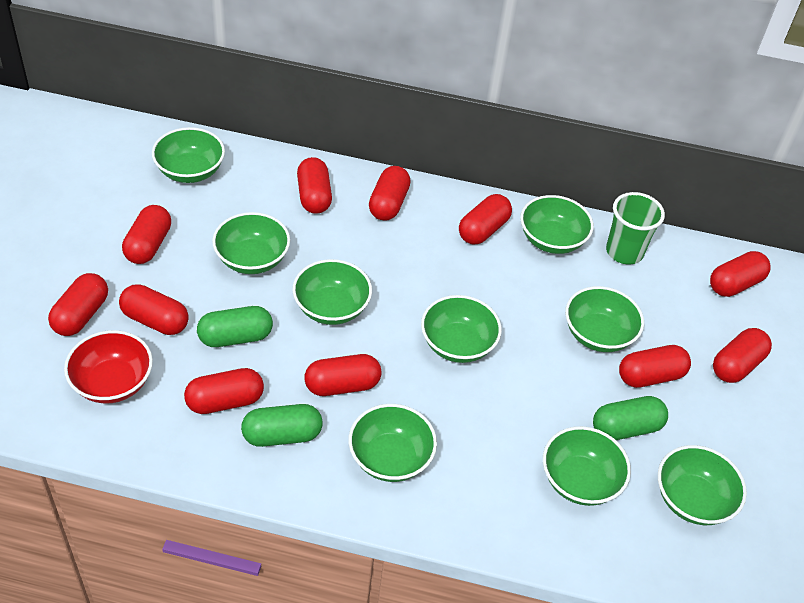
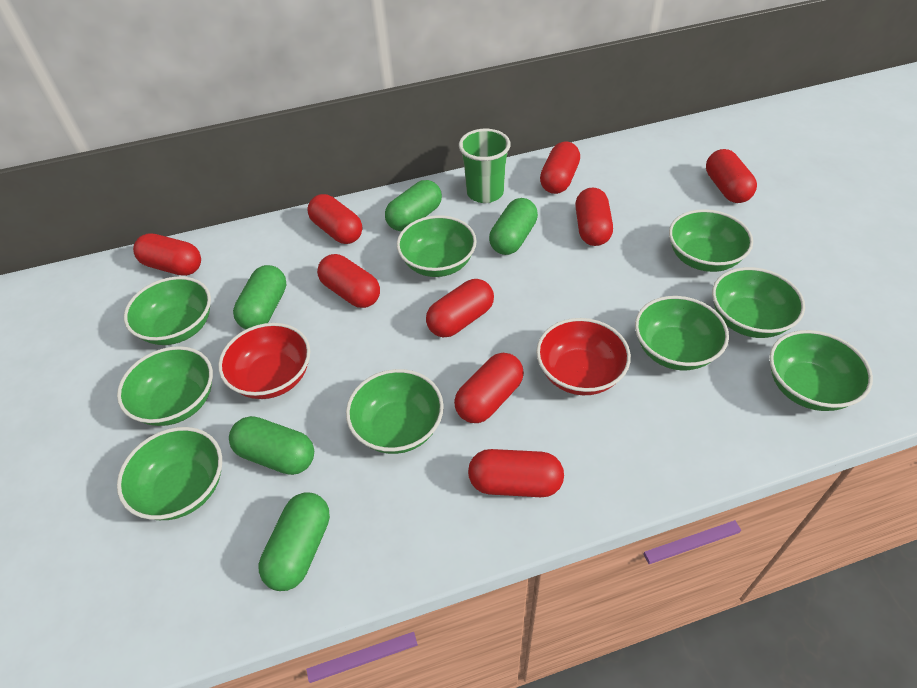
green capsule: 3 -> 5
red bowl: 1 -> 2
red capsule: 11 -> 9

